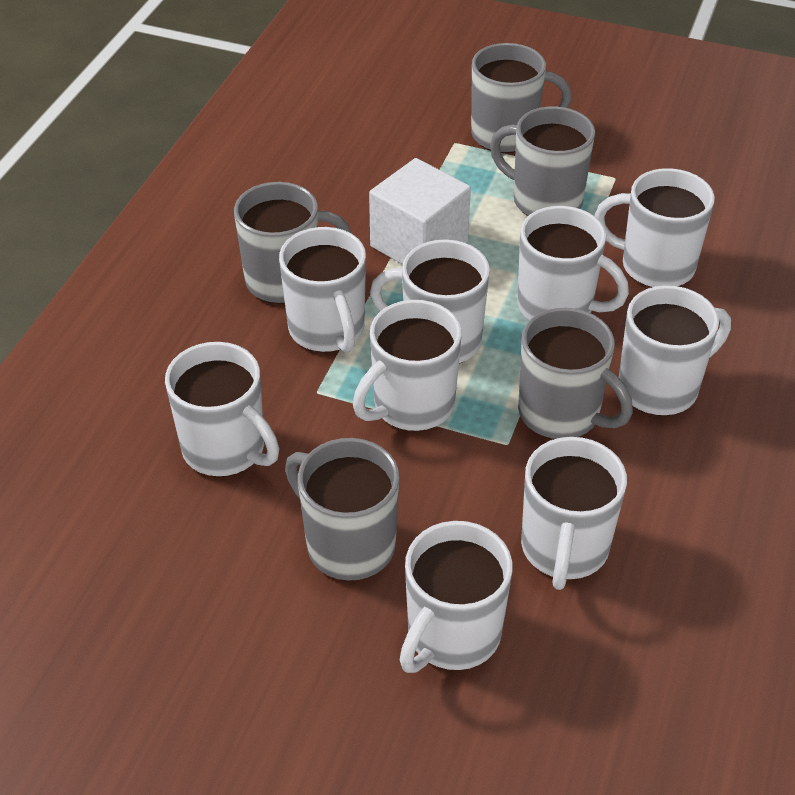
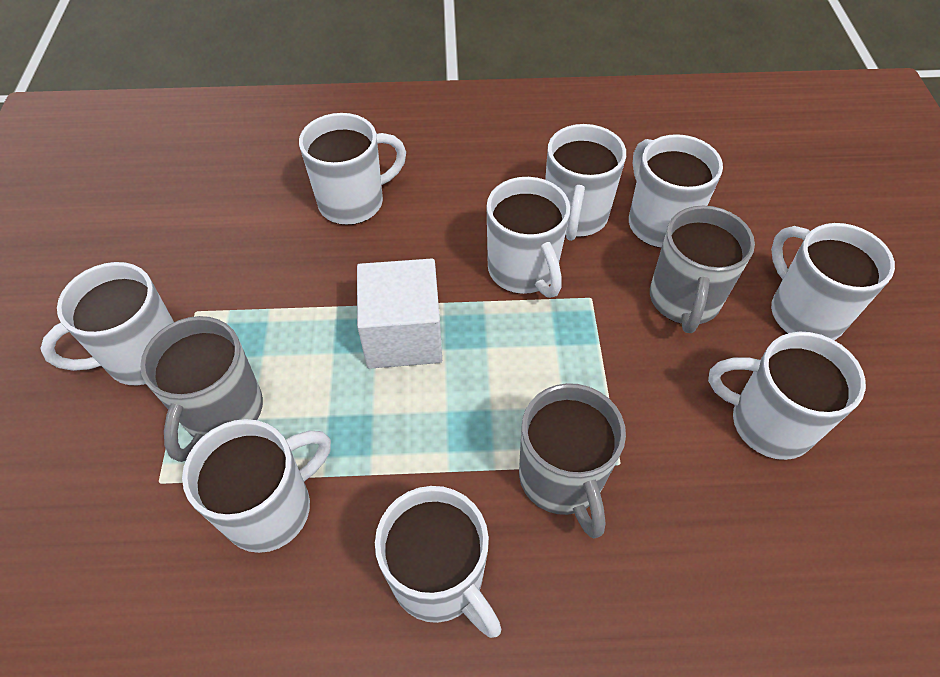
grey mug: 5 -> 3

